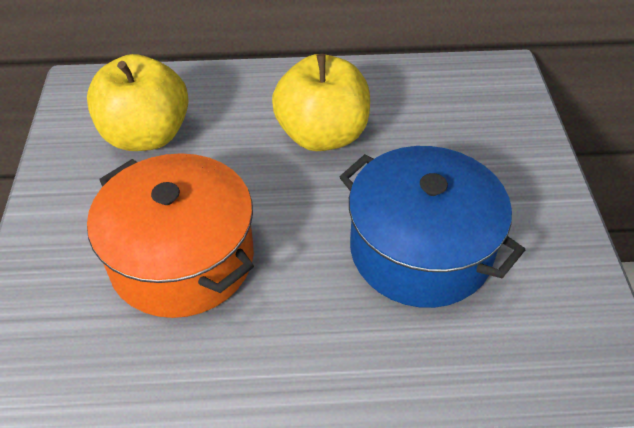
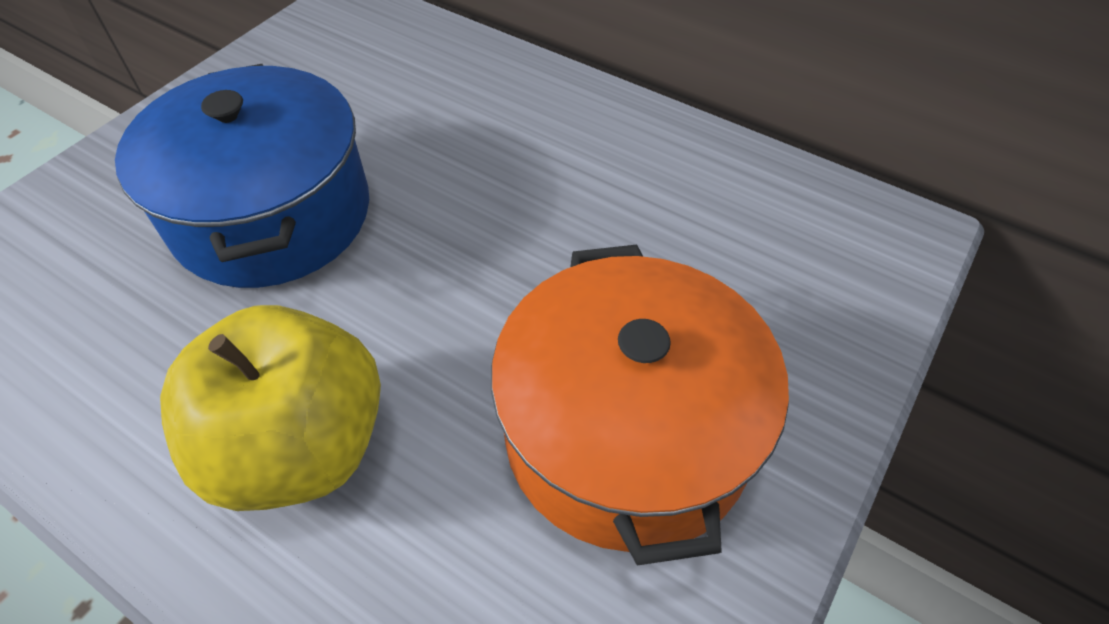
yellow apple: 2 -> 1

